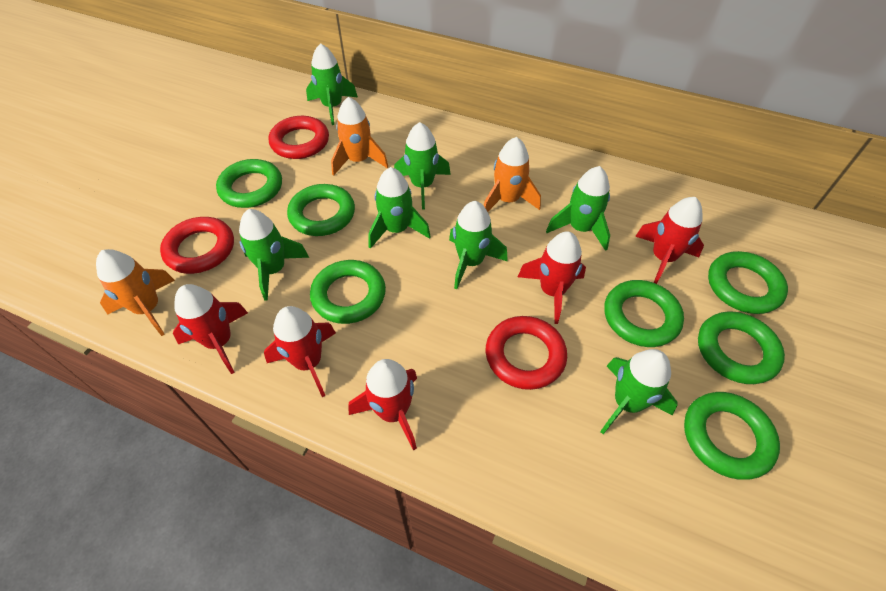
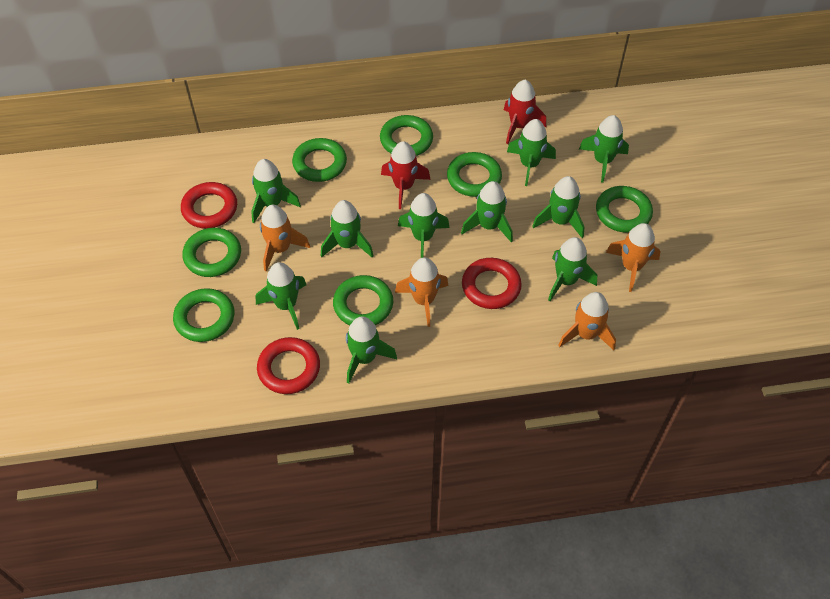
green rocket: 7 -> 10
orange rocket: 3 -> 4
red rocket: 5 -> 2

